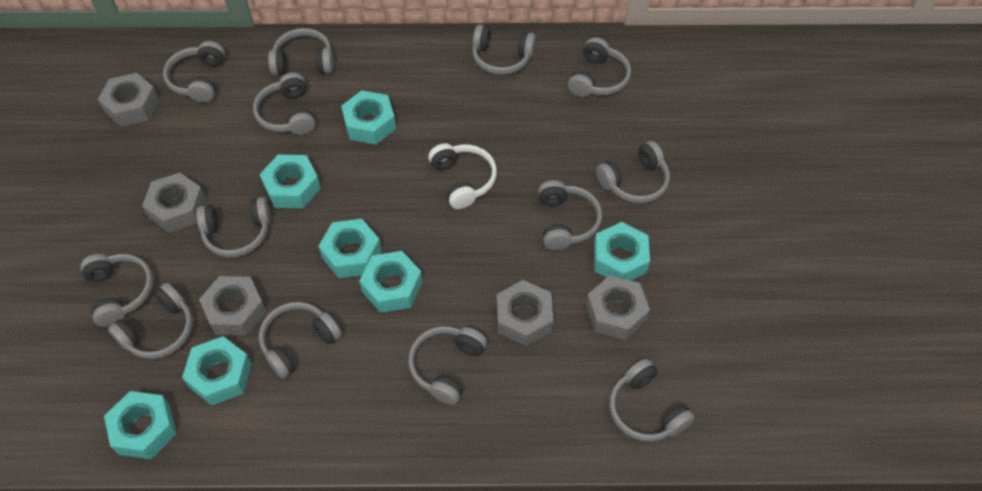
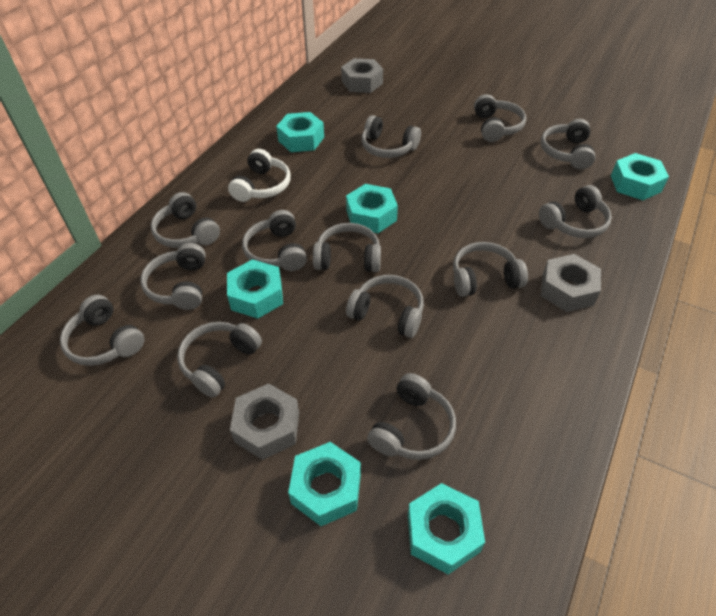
grey nut: 5 -> 3
turquoise nut: 7 -> 6

